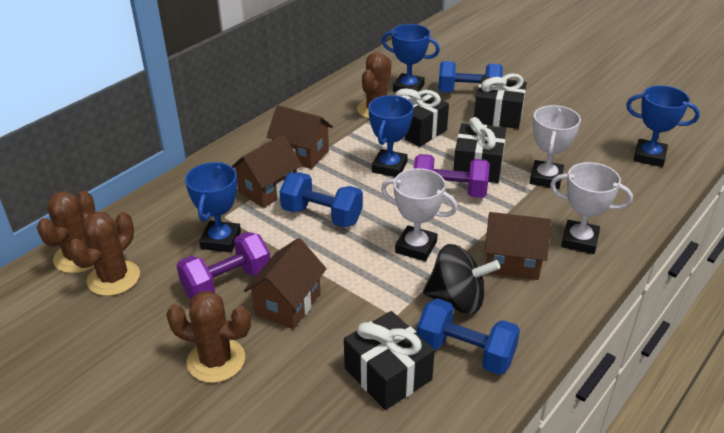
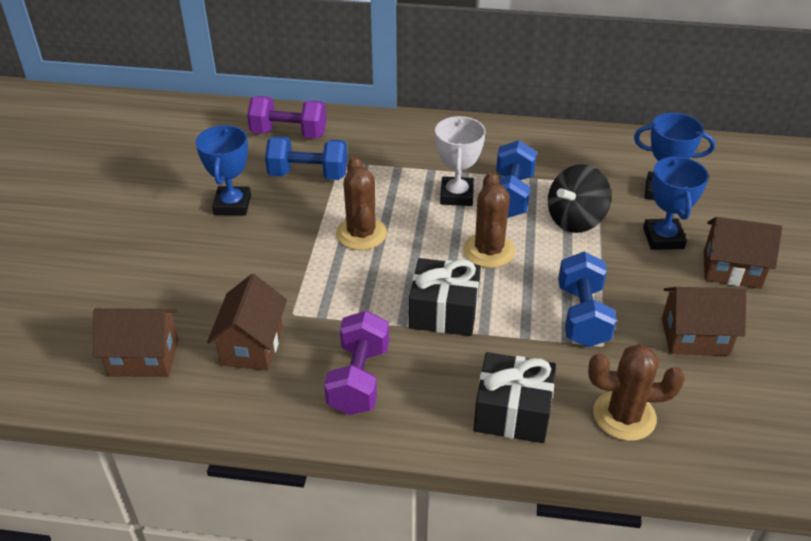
black gift: 4 -> 2
blue trophy: 4 -> 3
brown cactus: 4 -> 3
white trophy: 3 -> 1

